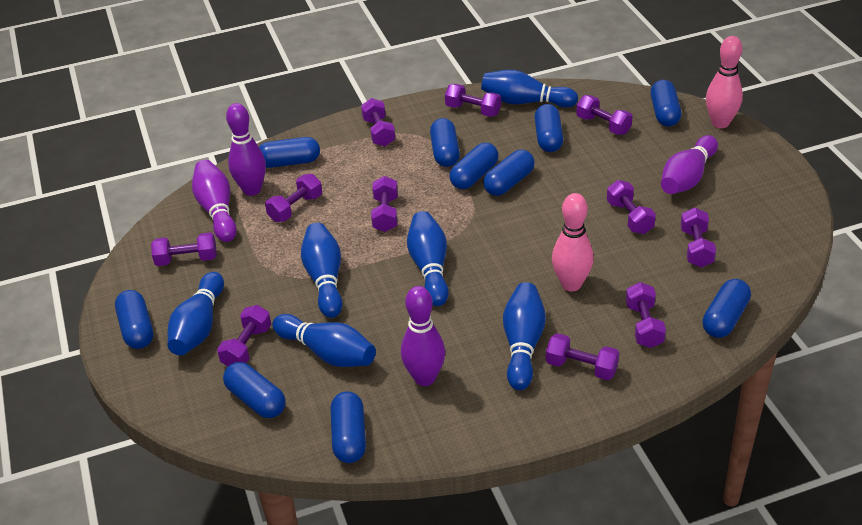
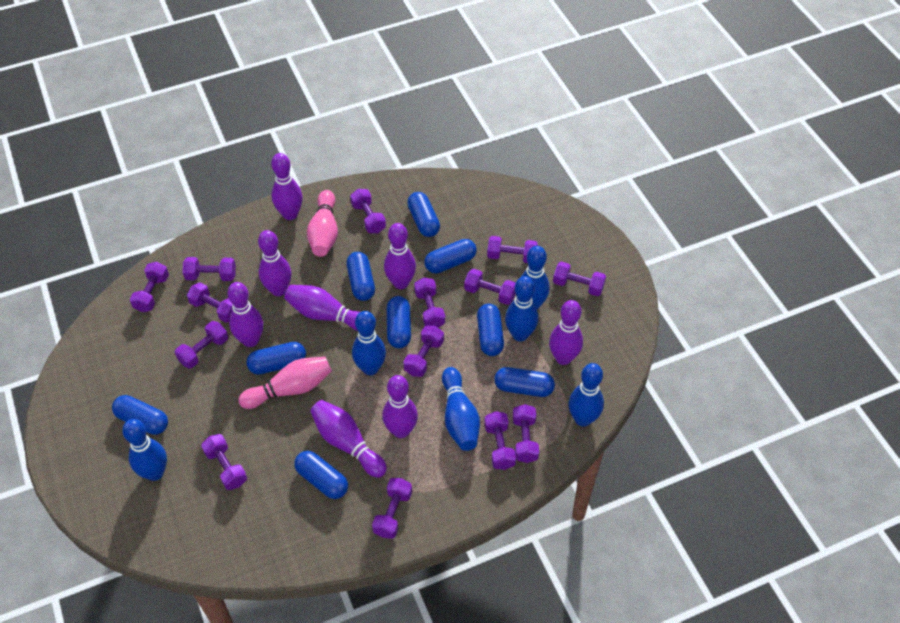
blue capsule: 10 -> 9
purple bowling pin: 4 -> 8
purple dumbbell: 11 -> 14

